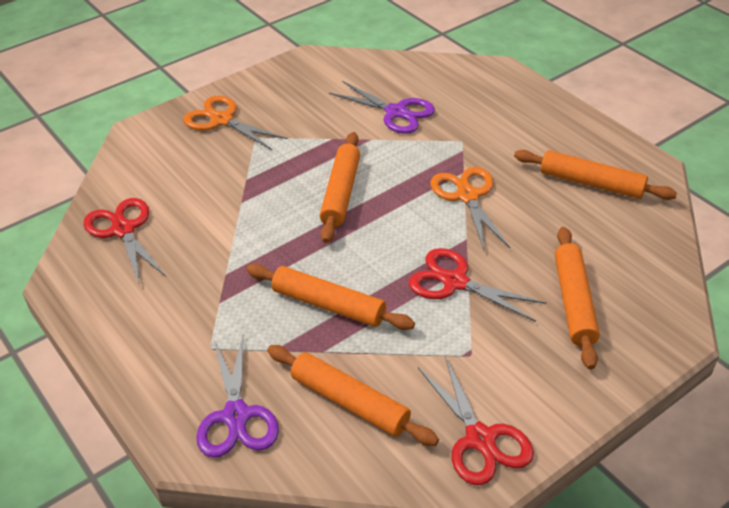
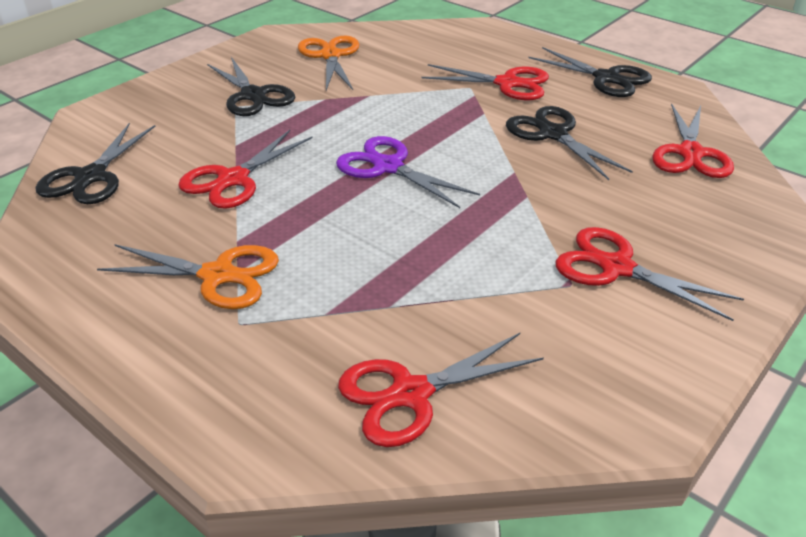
black scissors: 0 -> 4
orange rolling pin: 5 -> 0
purple scissors: 2 -> 1
red scissors: 3 -> 5

